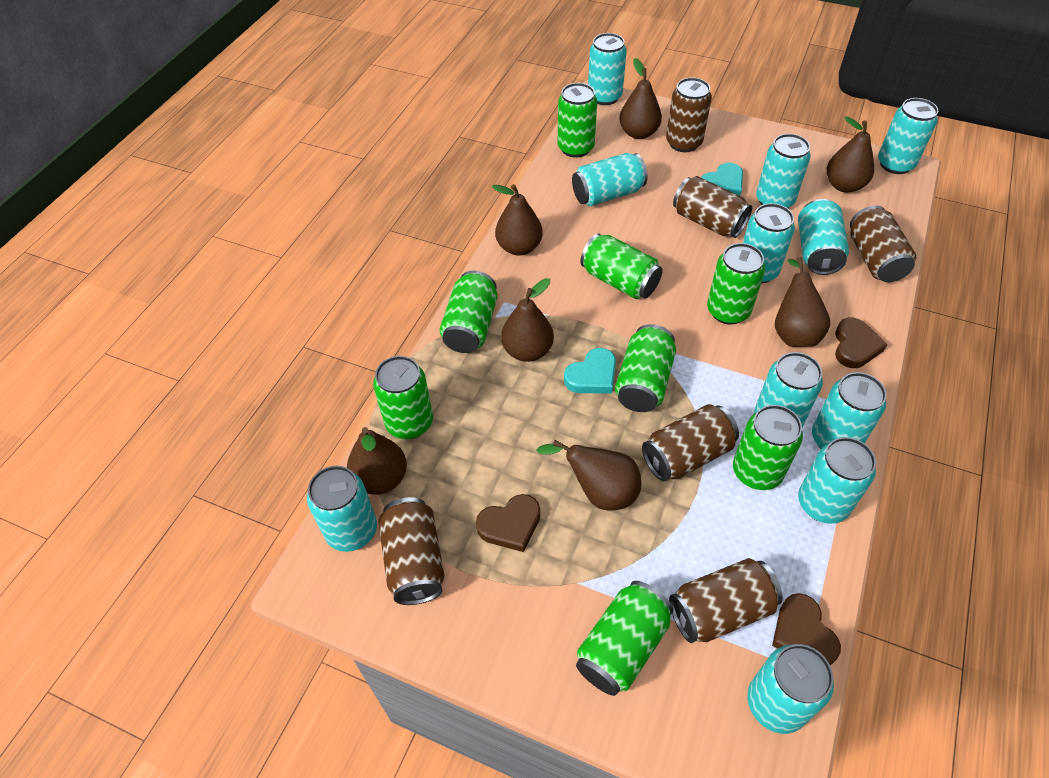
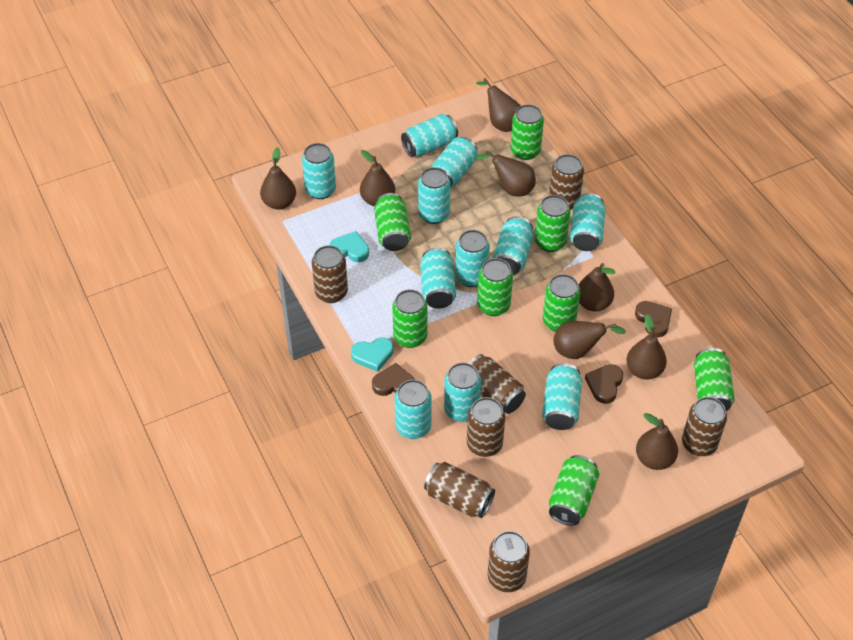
brown can: 6 -> 7
brown pear: 7 -> 8

